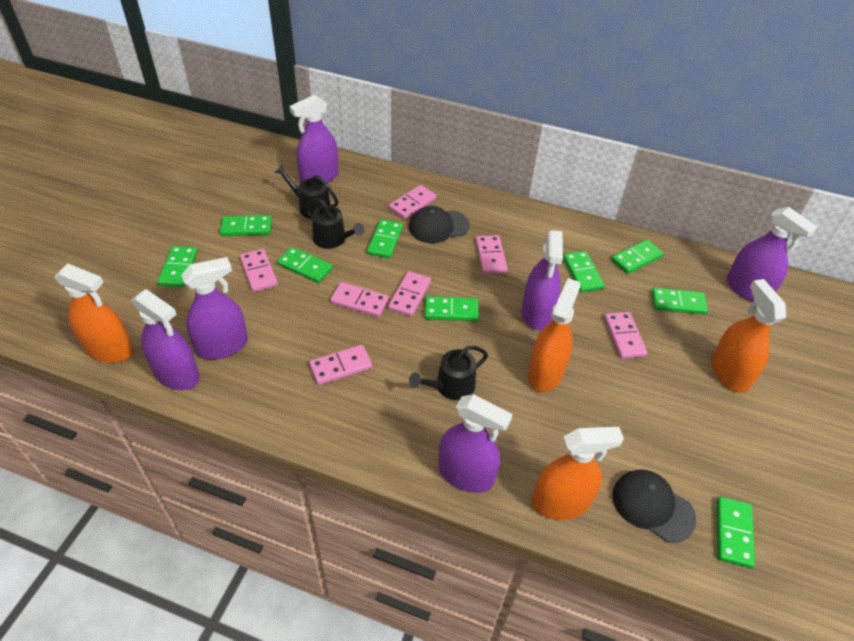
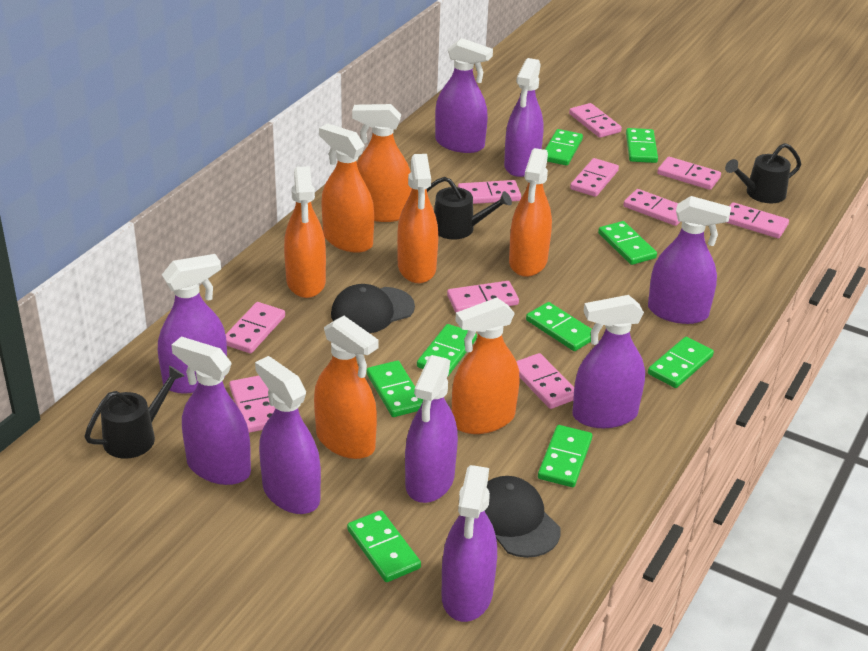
orange spray bottle: 4 -> 7
pink domino: 7 -> 10
purple spray bottle: 6 -> 9

